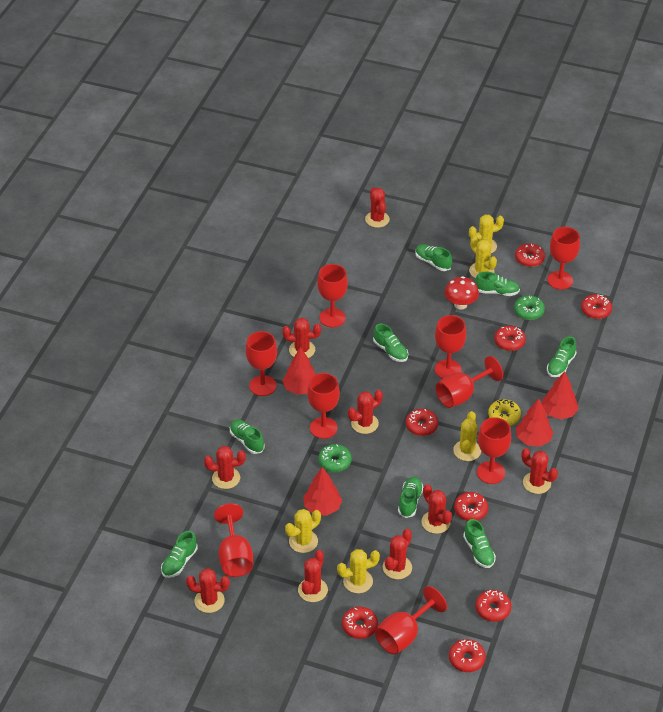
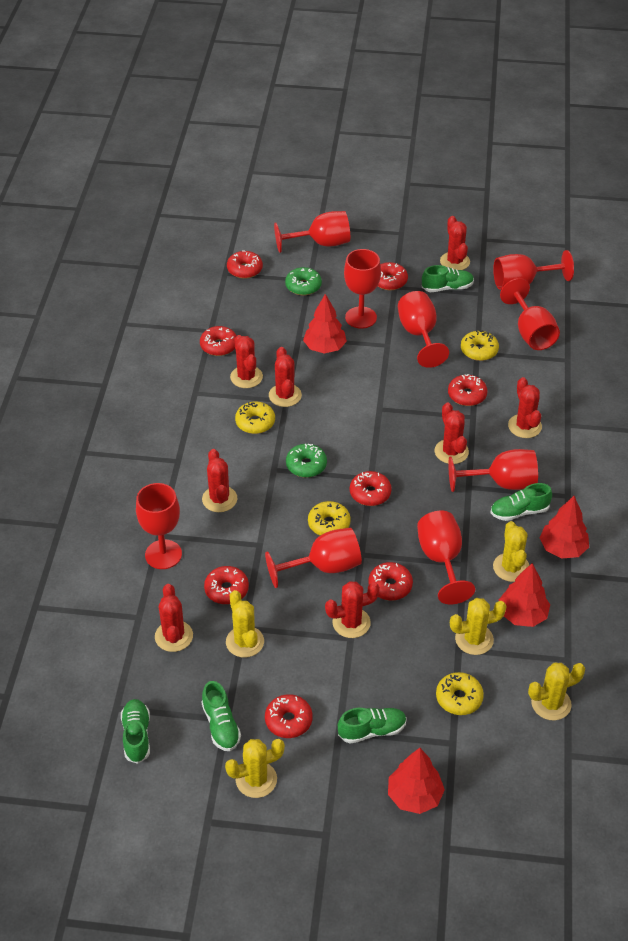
green shoe: 8 -> 5
red cactus: 9 -> 8
red mushroom: 1 -> 0
yellow donut: 1 -> 4

